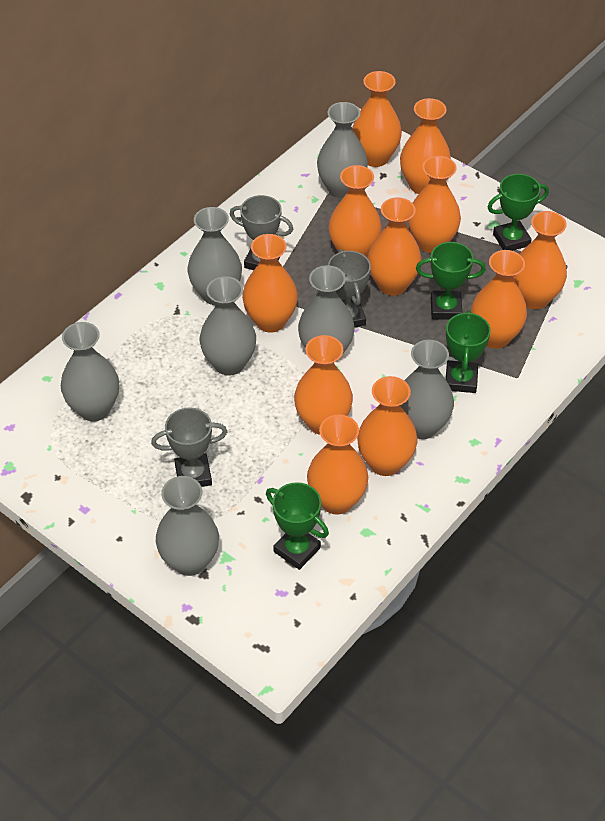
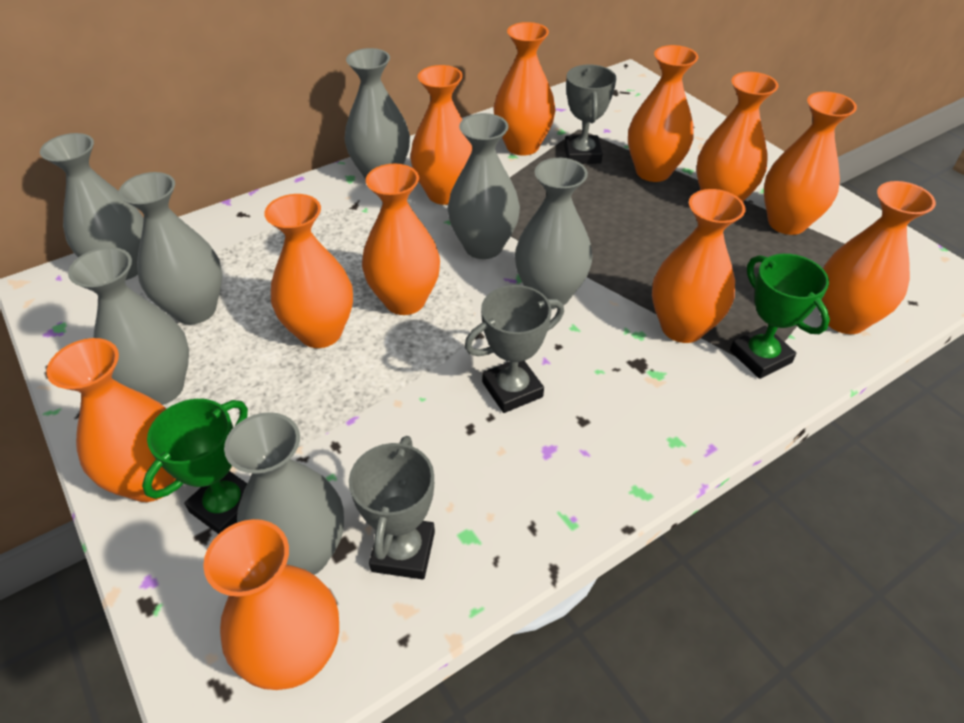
green trophy: 4 -> 2

